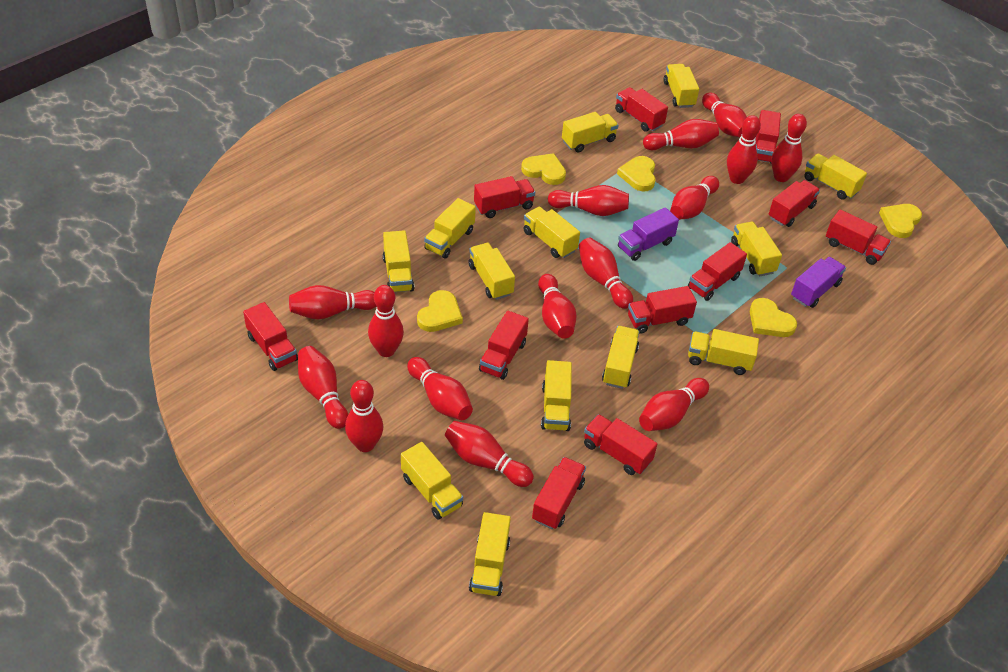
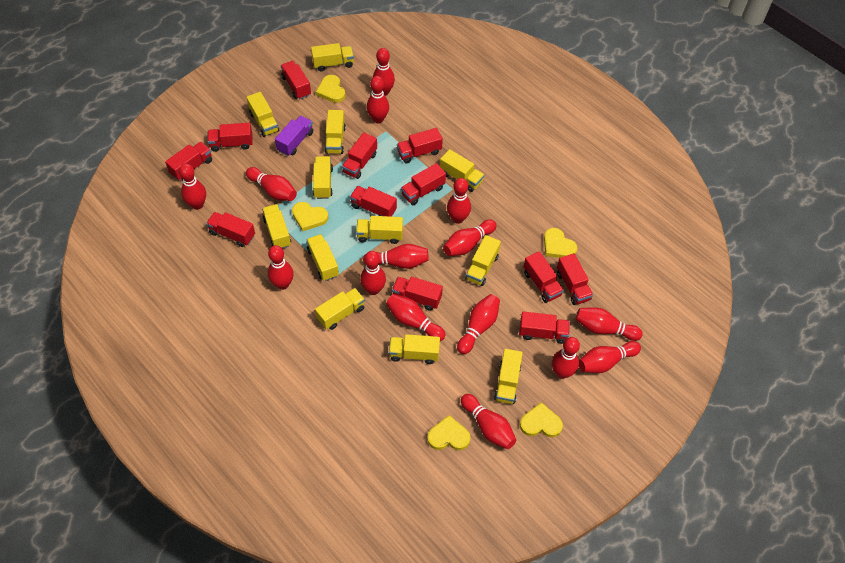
purple truck: 2 -> 1
red truck: 11 -> 12
yellow truck: 13 -> 12

